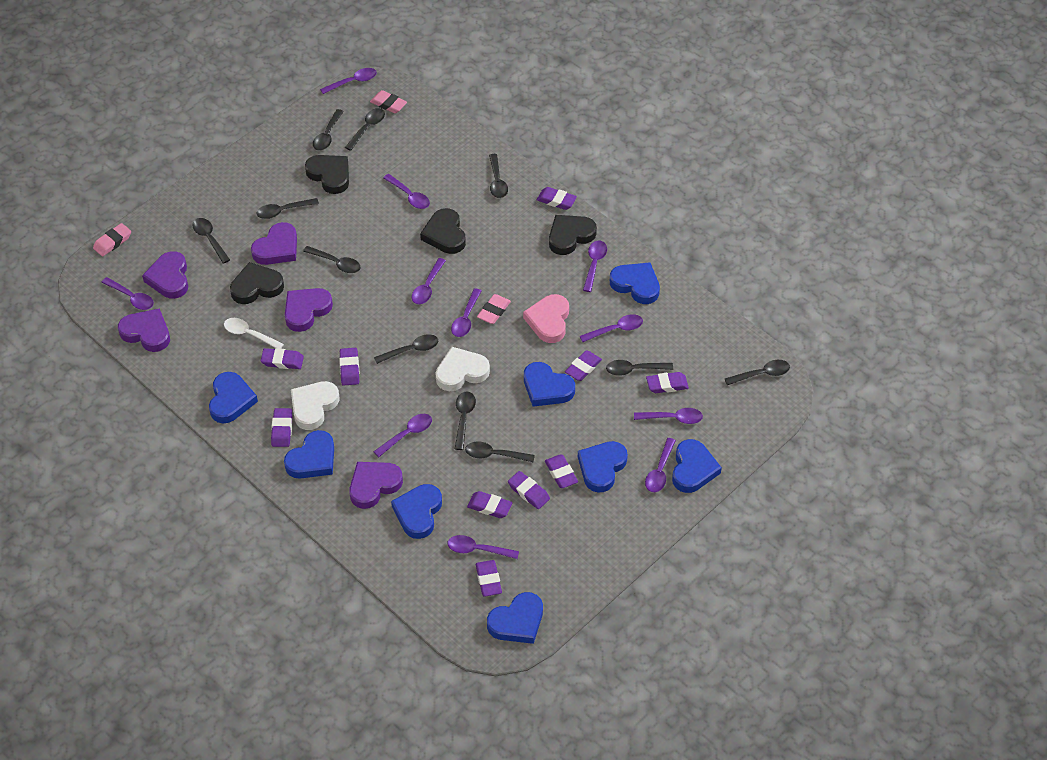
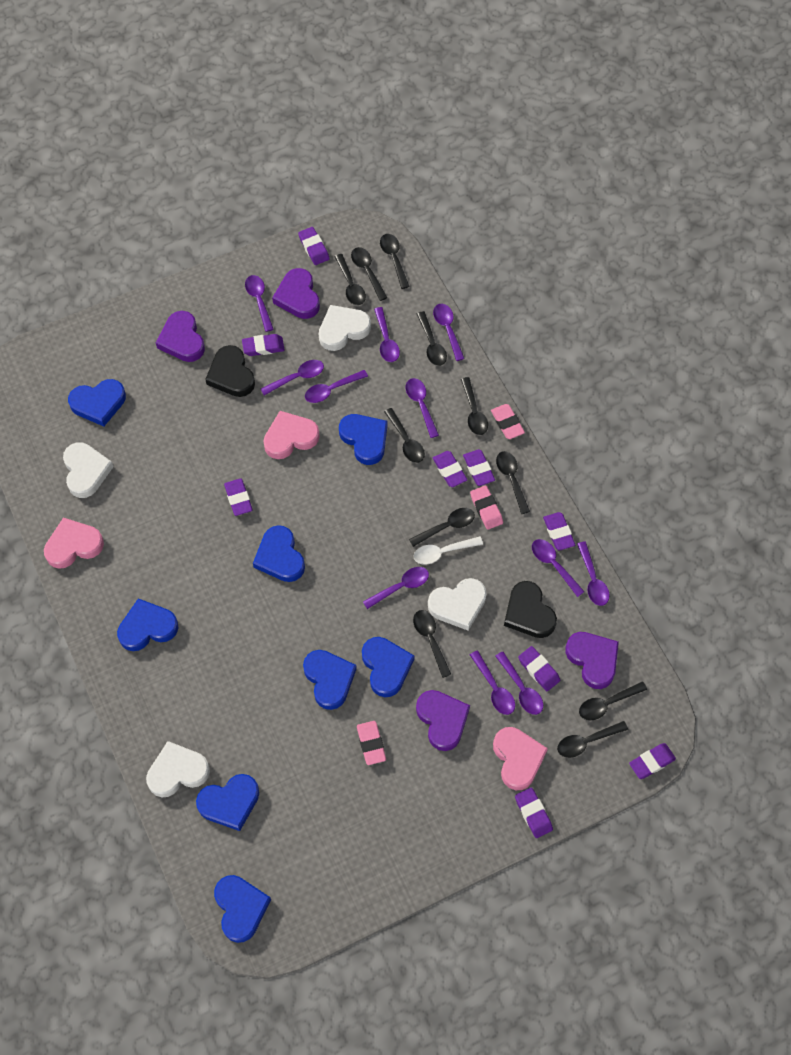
black heart: 4 -> 2
pink heart: 1 -> 3
purple eraser: 10 -> 9
purple heart: 5 -> 4
white heart: 2 -> 4

